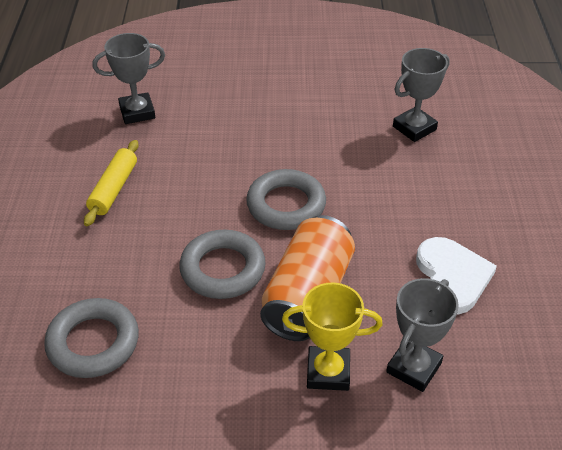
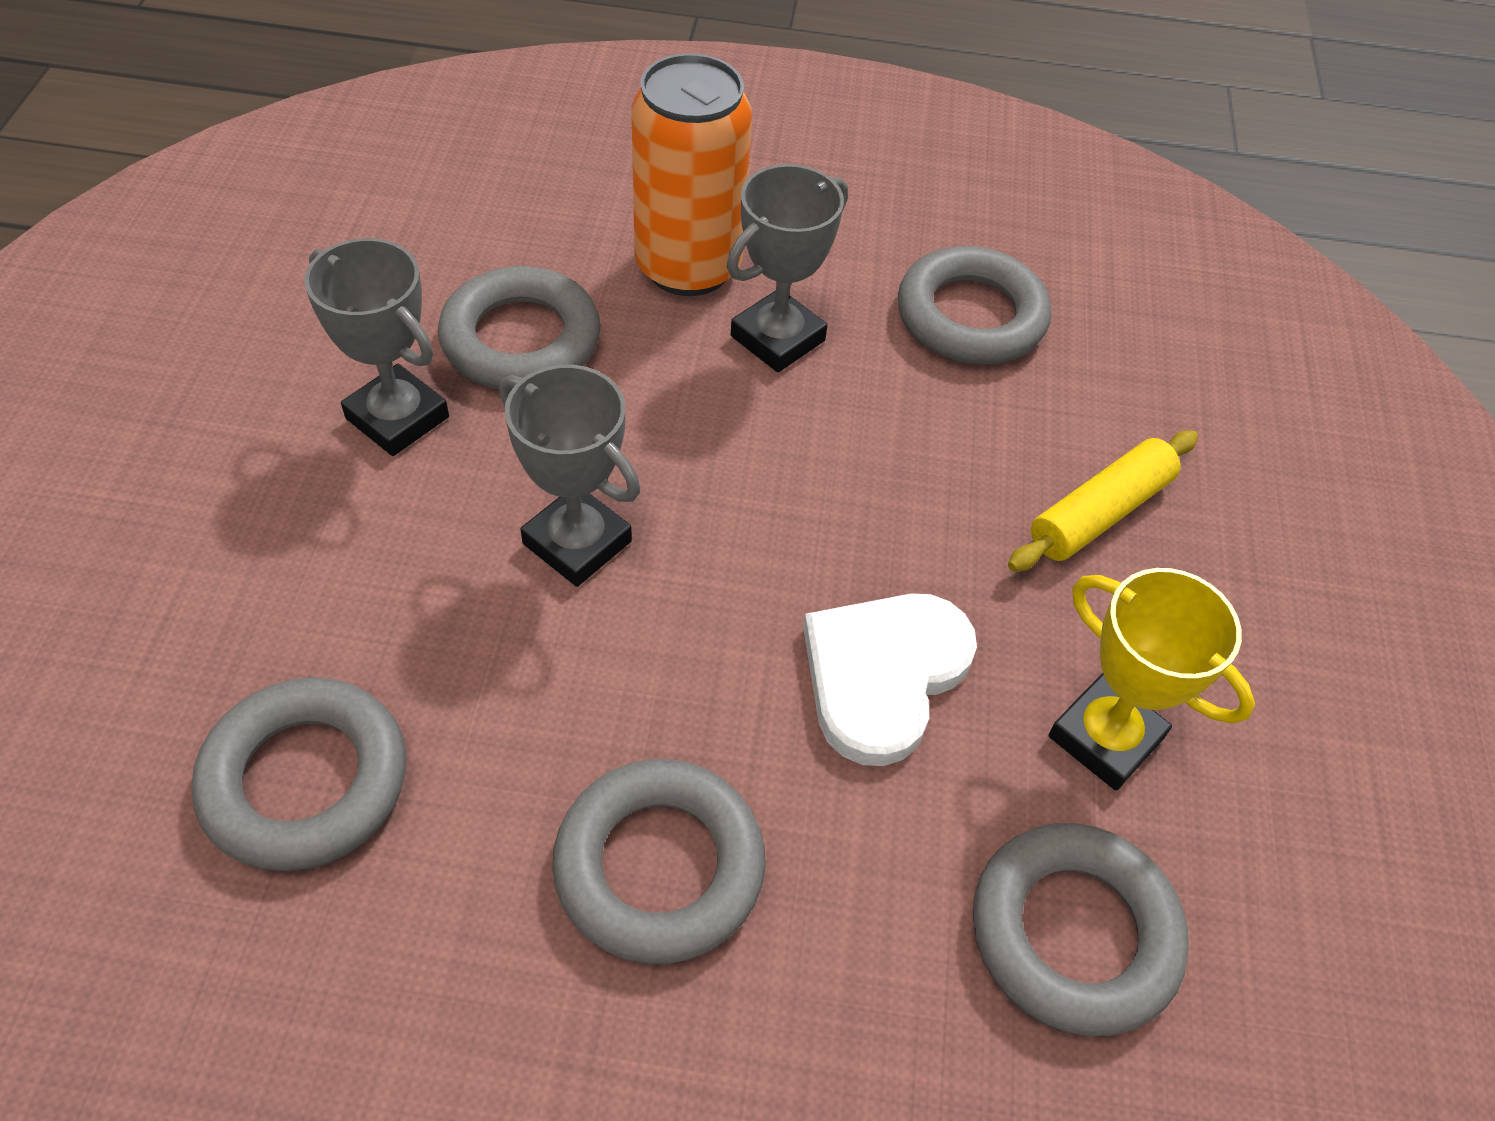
grey ring: 3 -> 5

